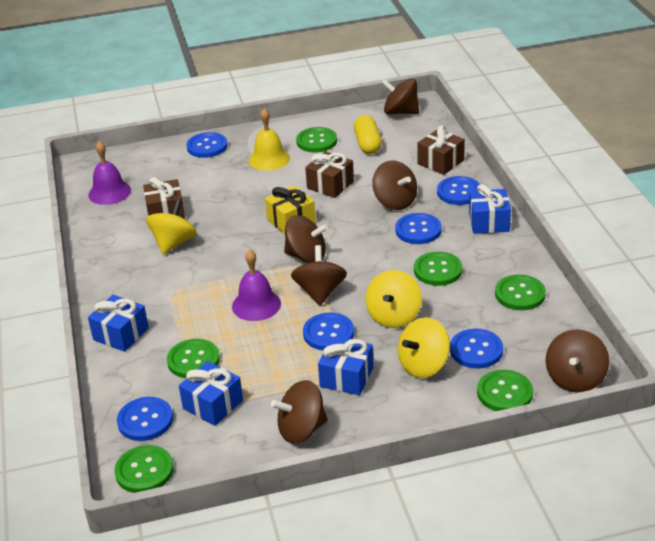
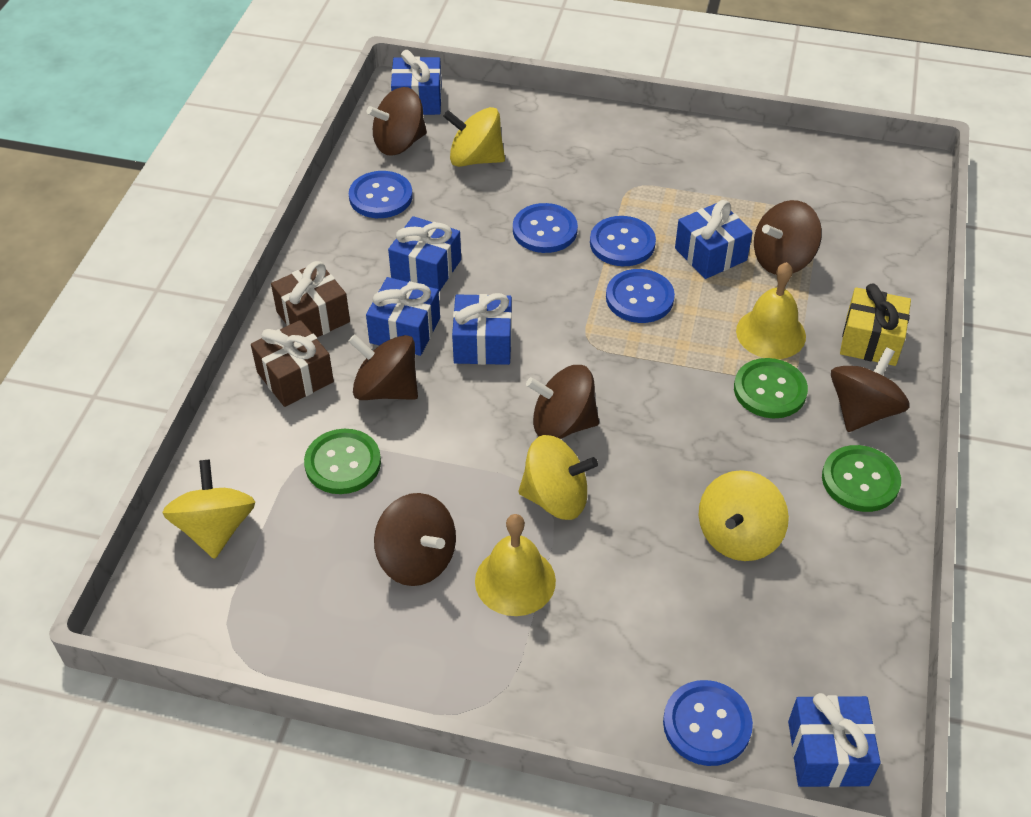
blue button: 6 -> 5
blue gift: 4 -> 6
brown gift: 3 -> 2
green button: 6 -> 3
purple bell: 2 -> 0
yellow bell: 1 -> 2
yellow capsule: 1 -> 0
yellow spinning top: 3 -> 4

